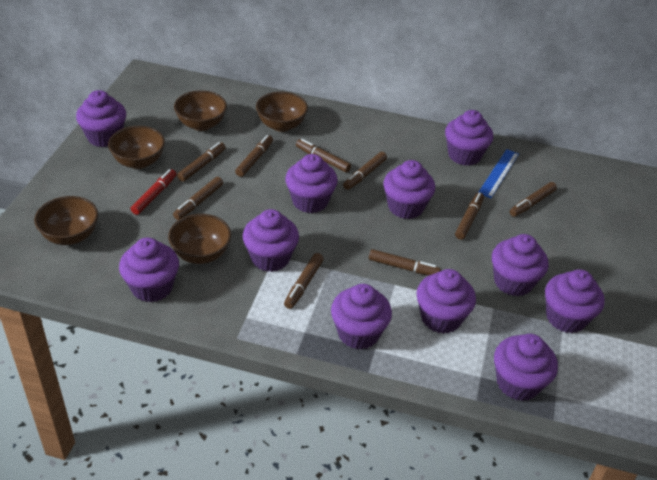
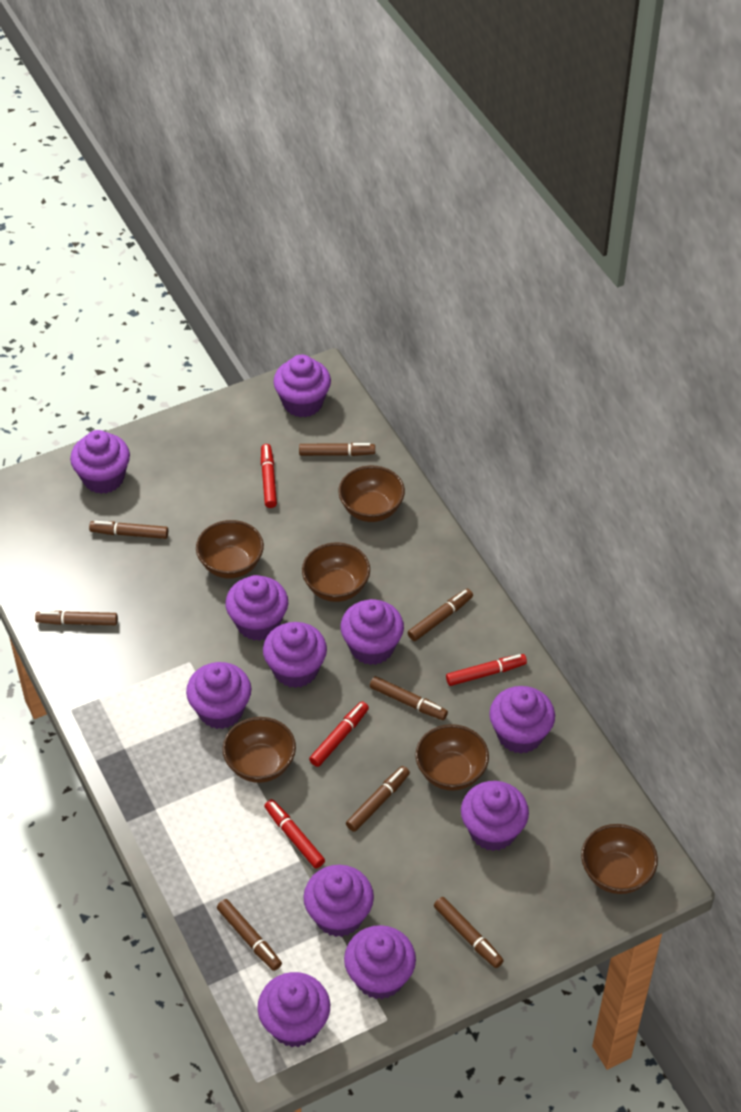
blue ruler: 1 -> 0
brown bowl: 5 -> 6
brown marker: 9 -> 8
red marker: 1 -> 4

